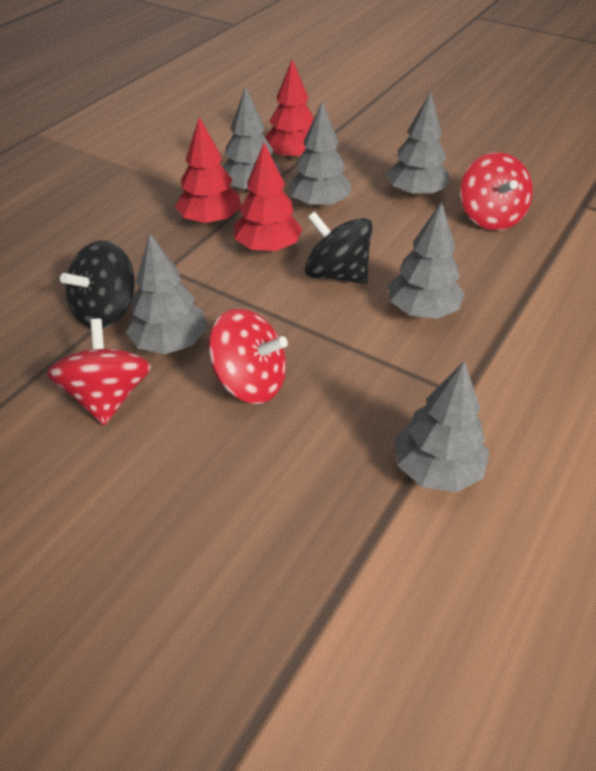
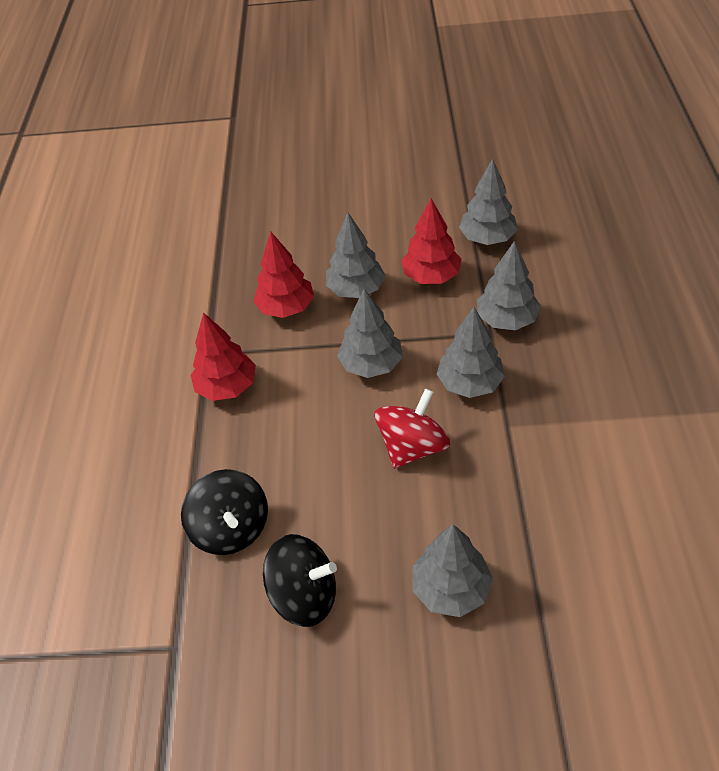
red spinning top: 3 -> 1

